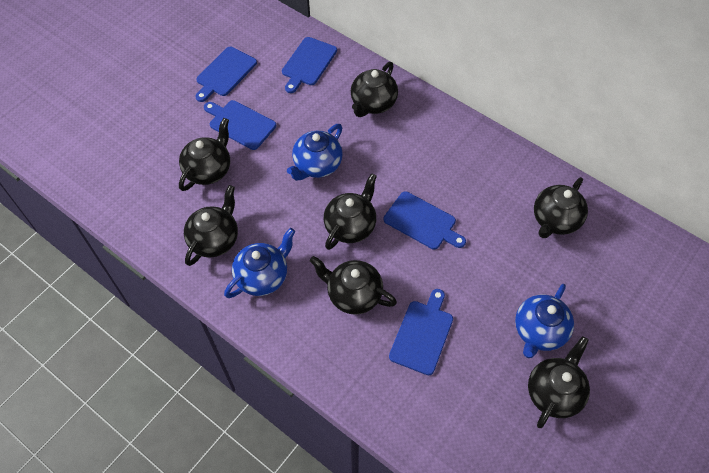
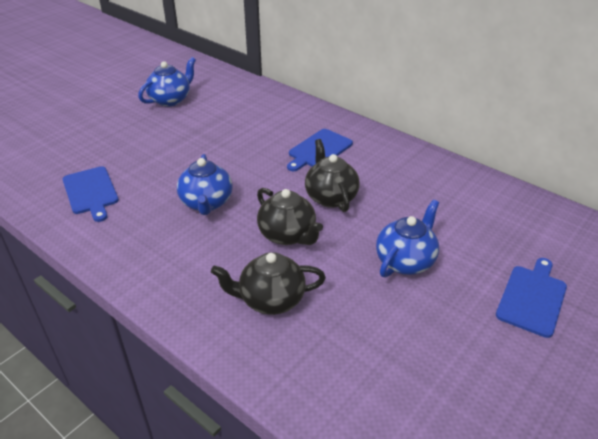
black teapot: 7 -> 3
blue cutting board: 5 -> 3

